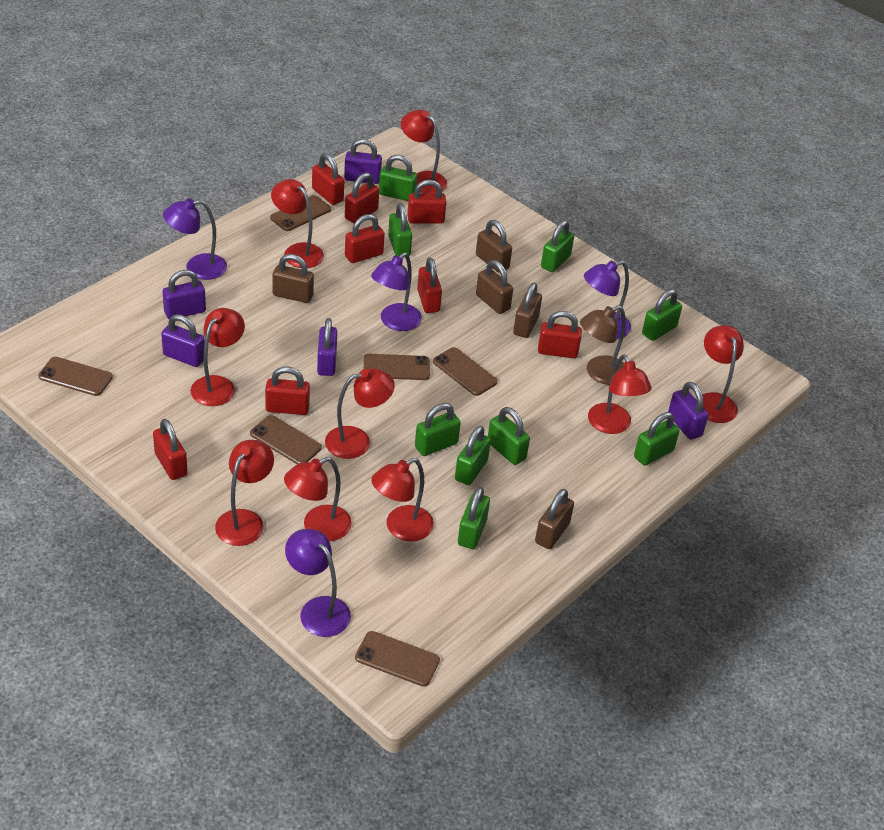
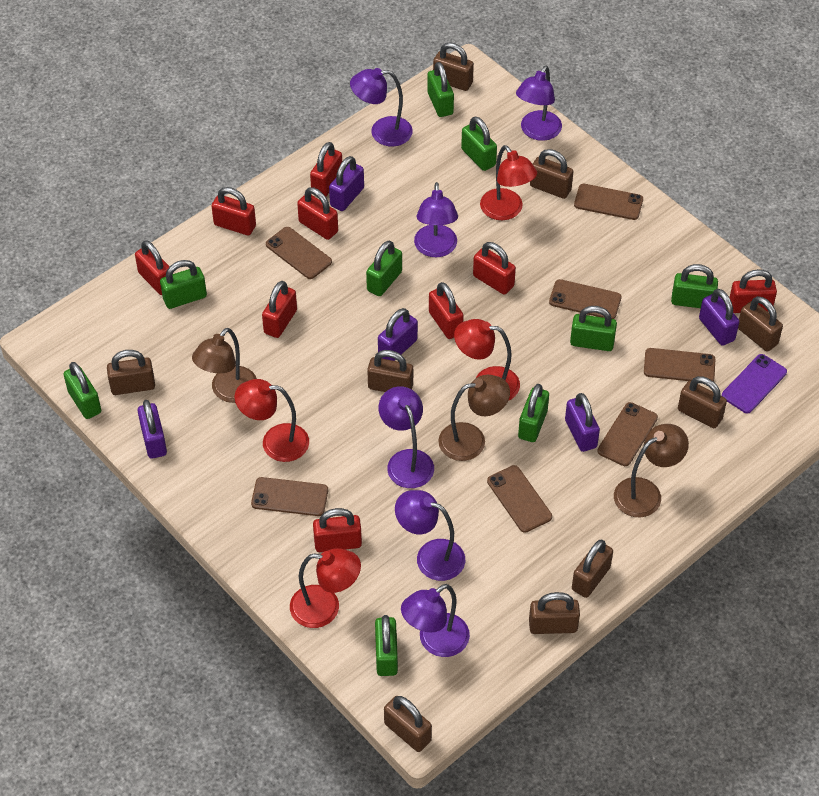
brown lamp: 1 -> 3
brown padlock: 5 -> 9
brown phone: 6 -> 7
purple lamp: 4 -> 6
purple phone: 0 -> 1
red lamp: 9 -> 4
red padlock: 8 -> 9

